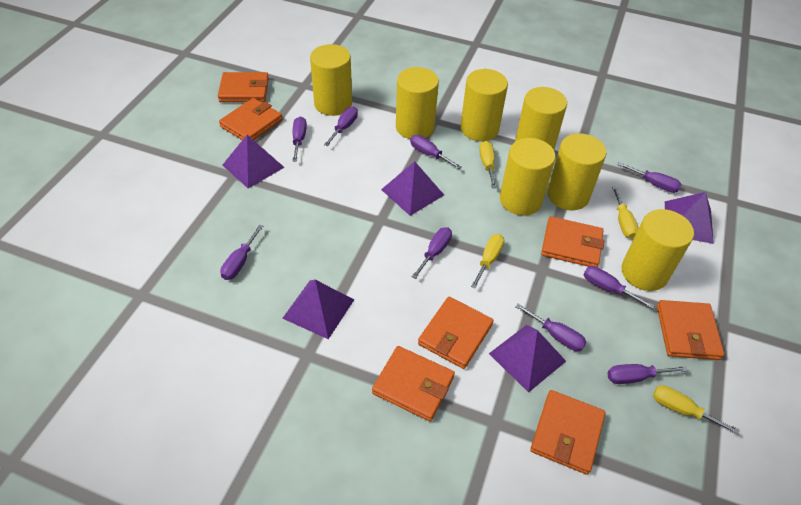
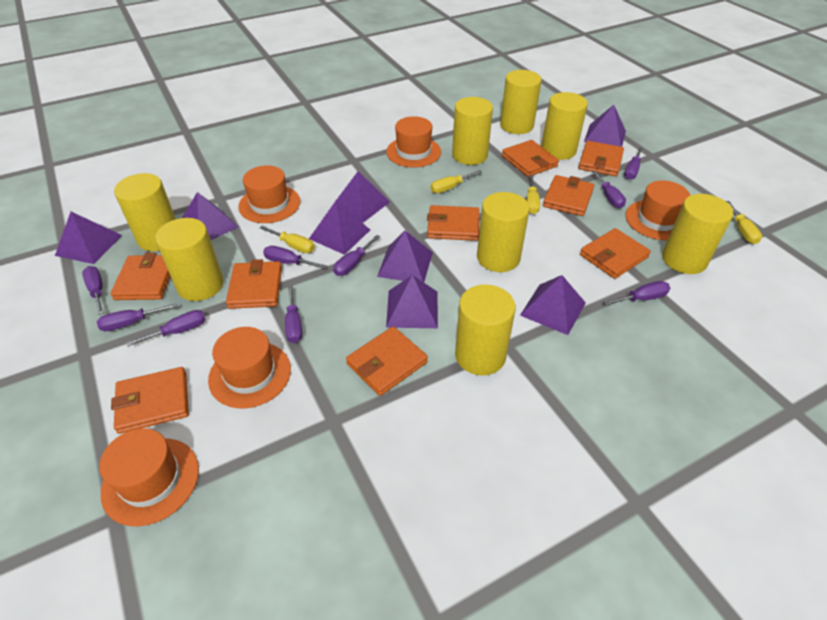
orange hat: 0 -> 5
orange wallet: 7 -> 9
purple pyramid: 5 -> 8
yellow cylinder: 7 -> 8

